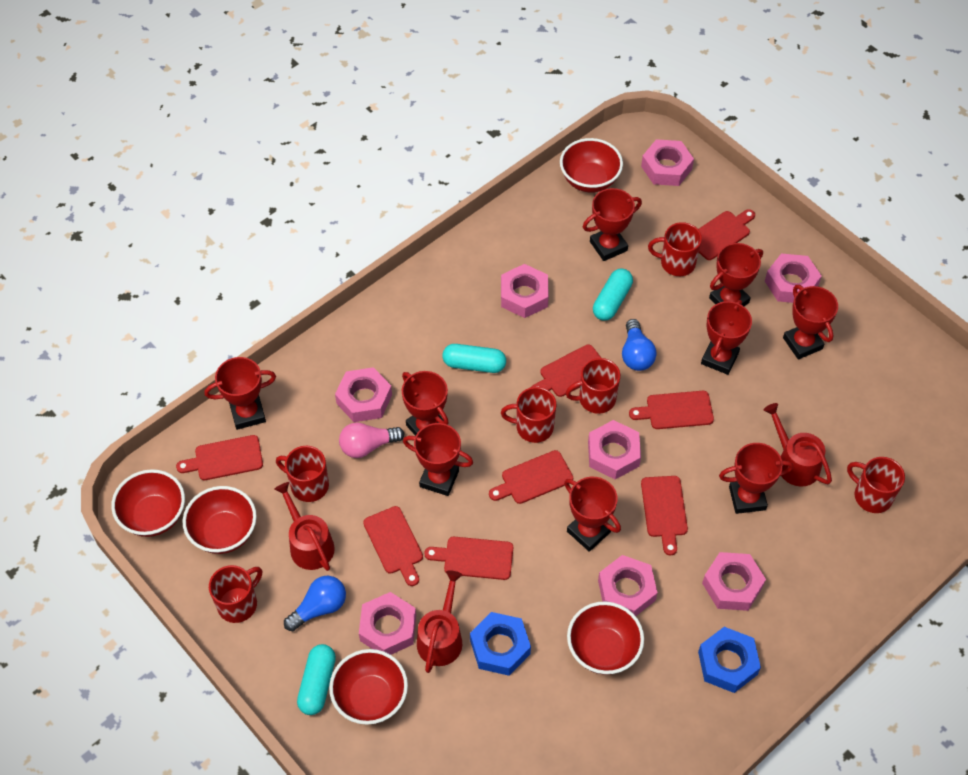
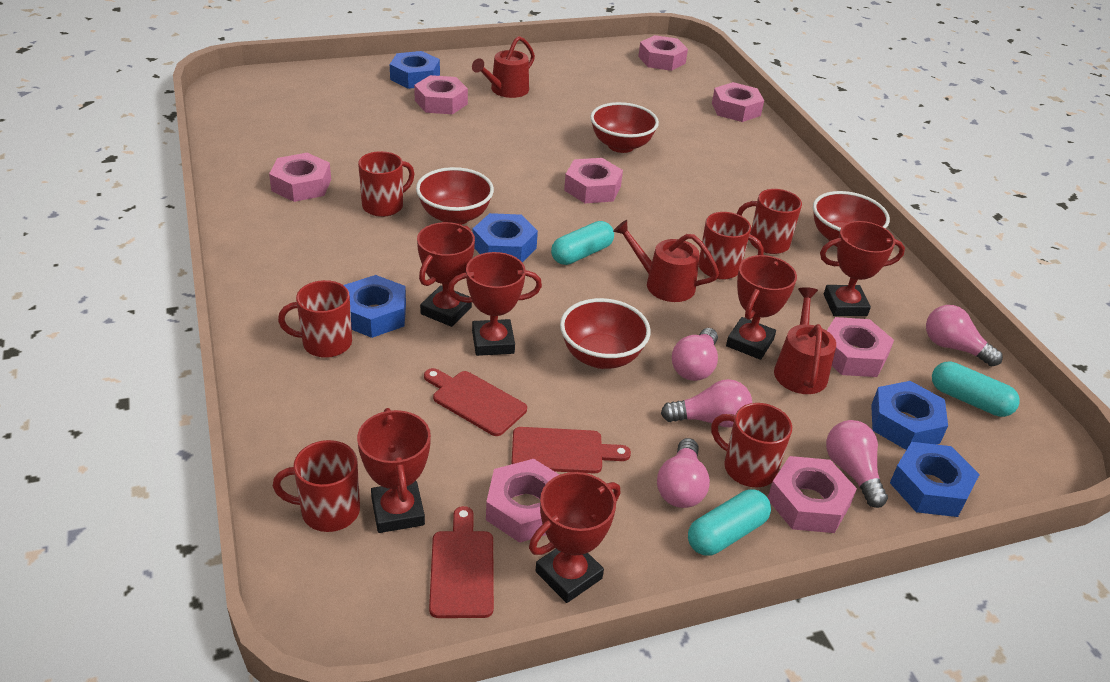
blue light bulb: 2 -> 0
blue nut: 2 -> 5
pink light bulb: 1 -> 5
red bowl: 5 -> 4
red cutting board: 8 -> 3
red trophy: 9 -> 6

